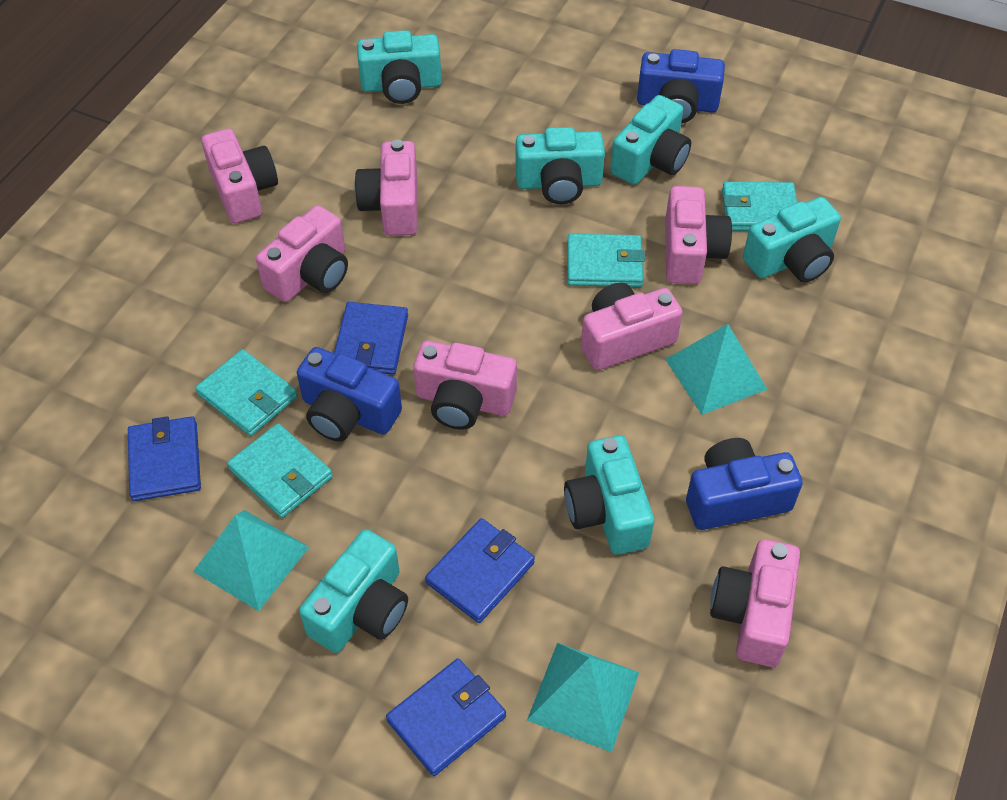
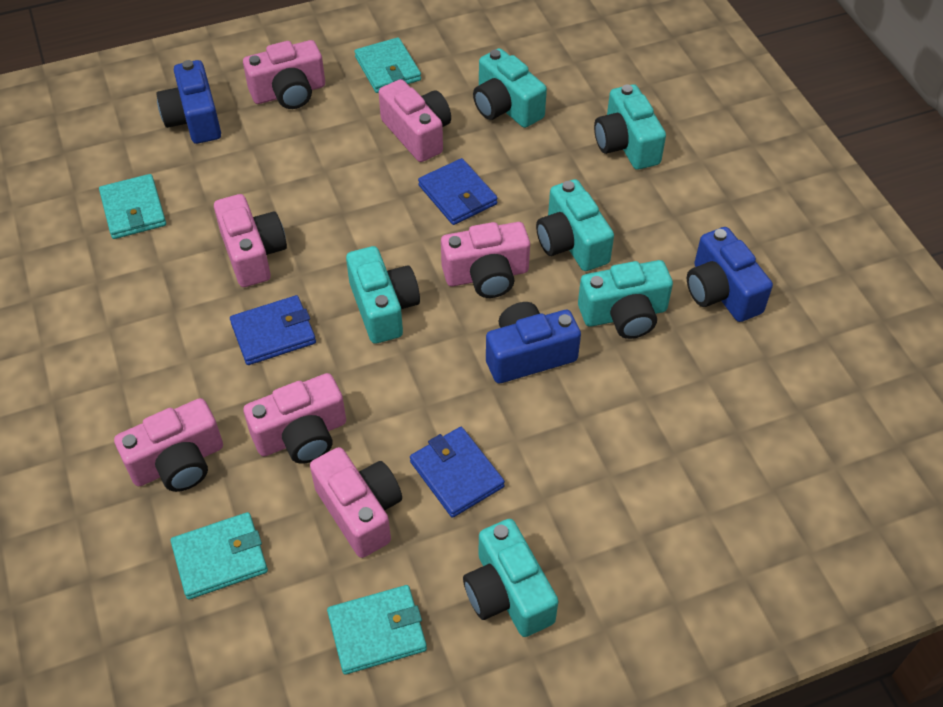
blue wallet: 4 -> 3
turquoise pyramid: 3 -> 0

